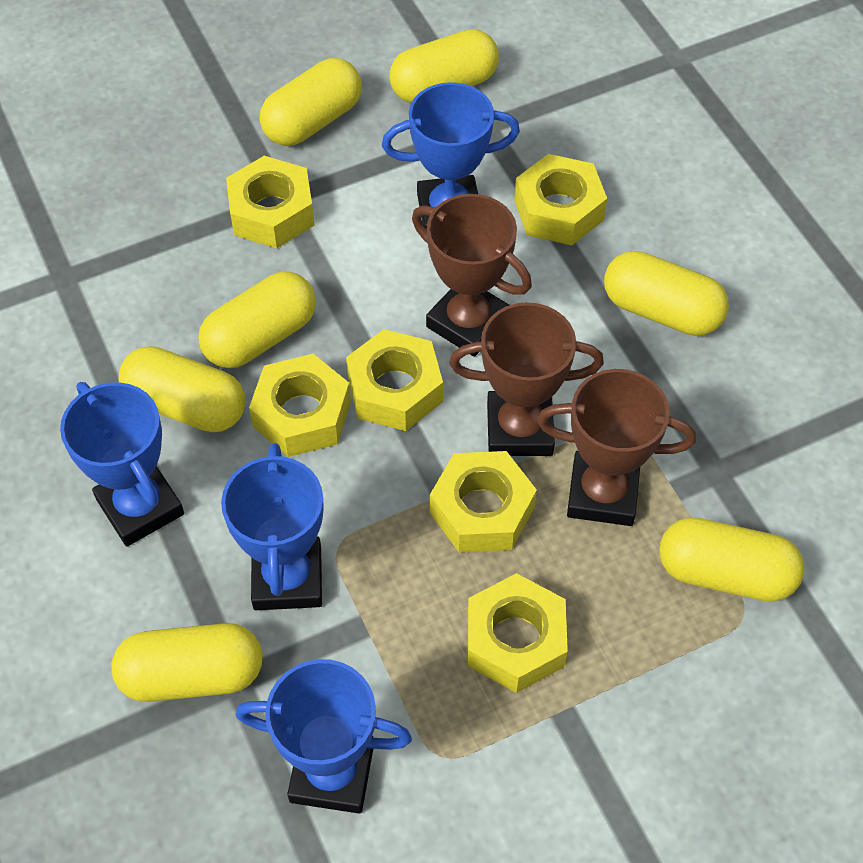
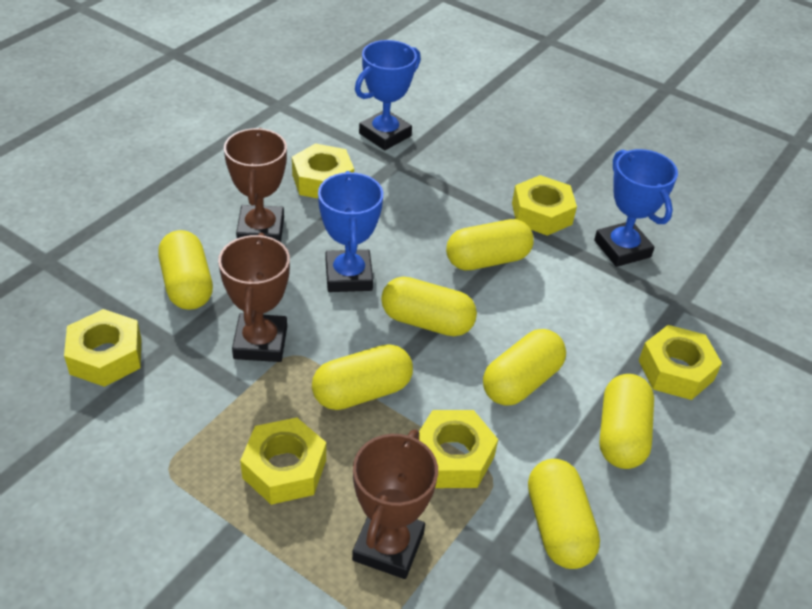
blue trophy: 4 -> 3

